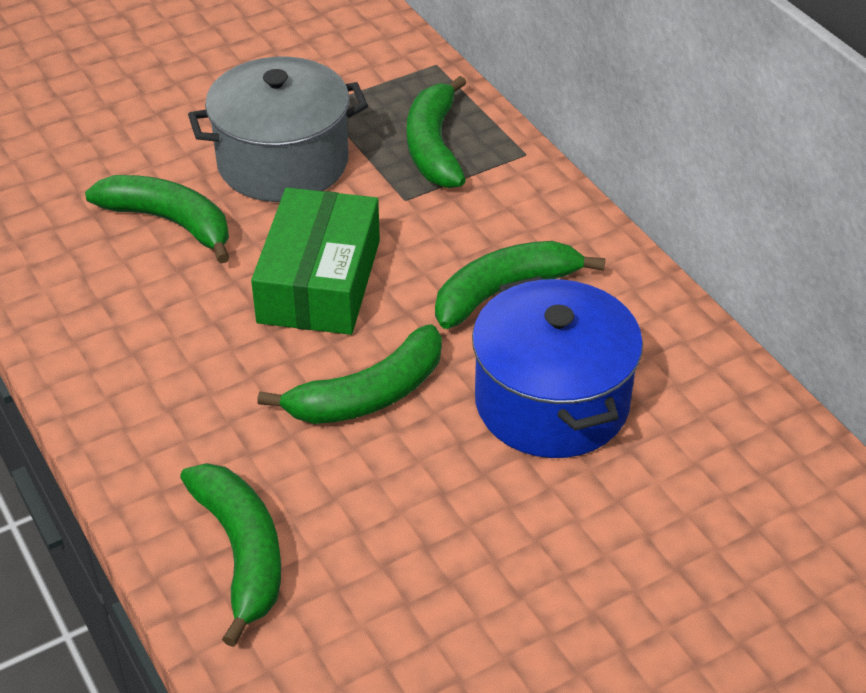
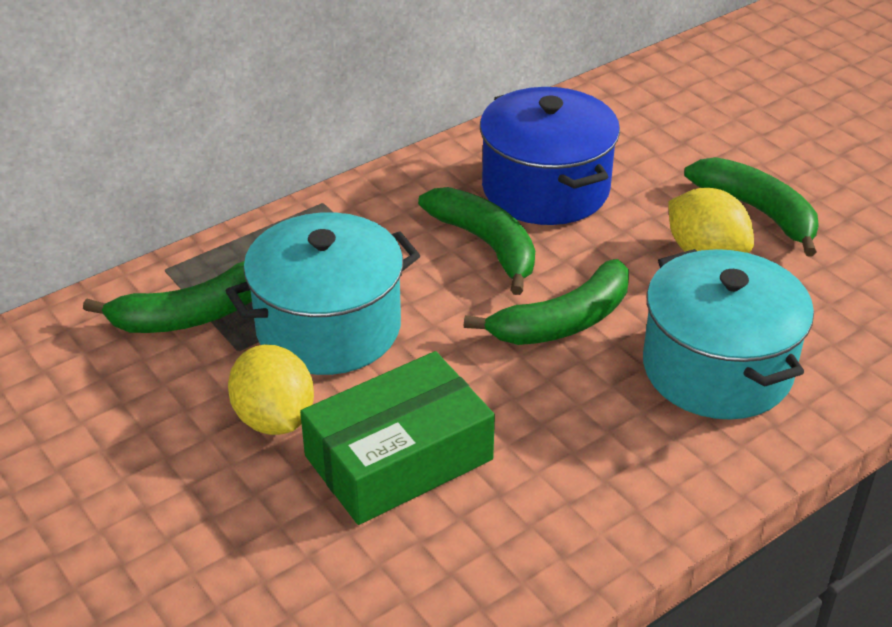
green banana: 5 -> 4
grey pot: 1 -> 0
turquoise pot: 0 -> 2
yellow lemon: 0 -> 2

